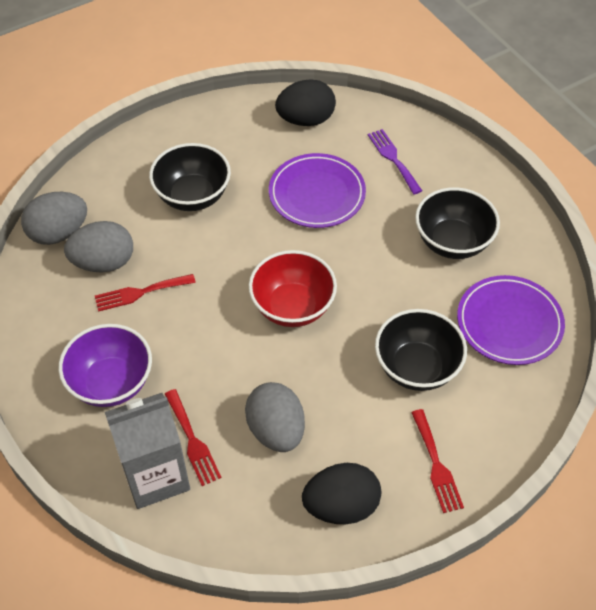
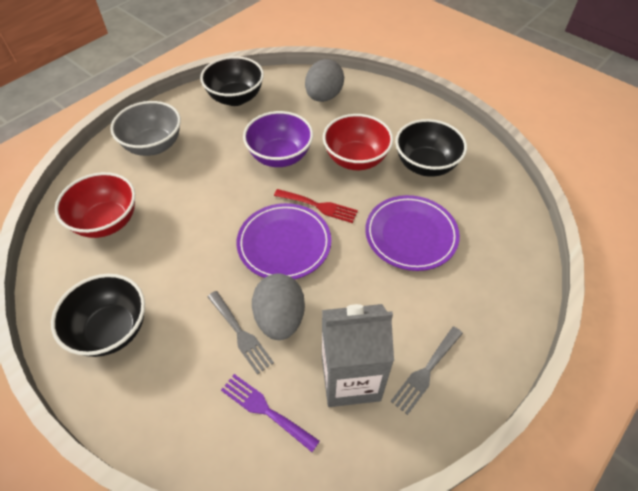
black egg: 2 -> 0
grey bowl: 0 -> 1
grey egg: 3 -> 2
grey fork: 0 -> 2
red bowl: 1 -> 2
red fork: 3 -> 1

